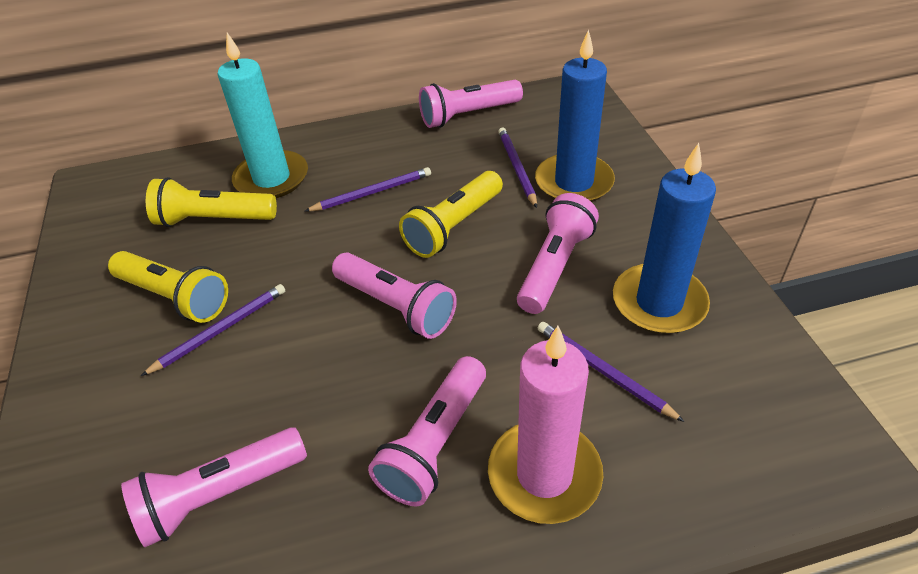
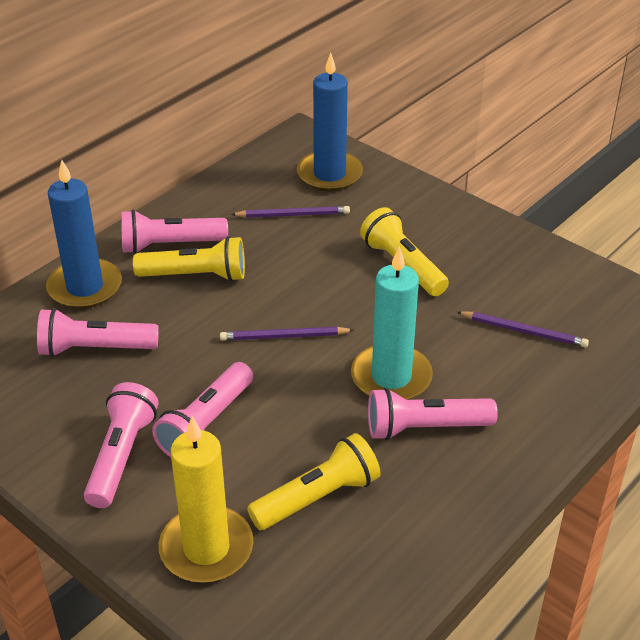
pink candle: 1 -> 0
purple pencil: 4 -> 3
yellow candle: 0 -> 1

